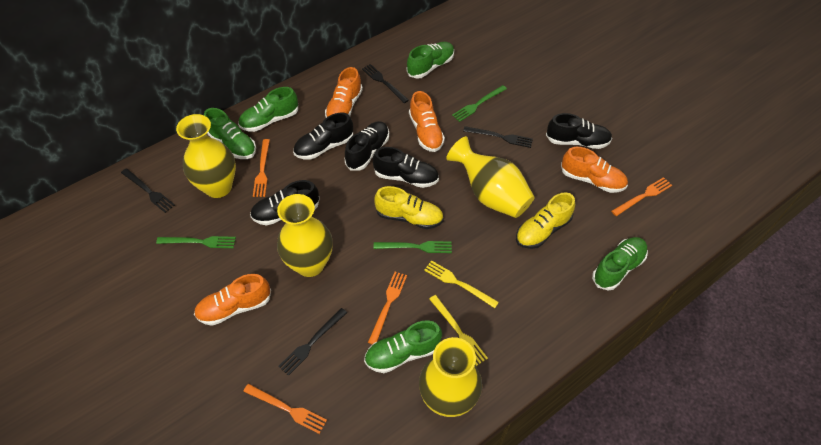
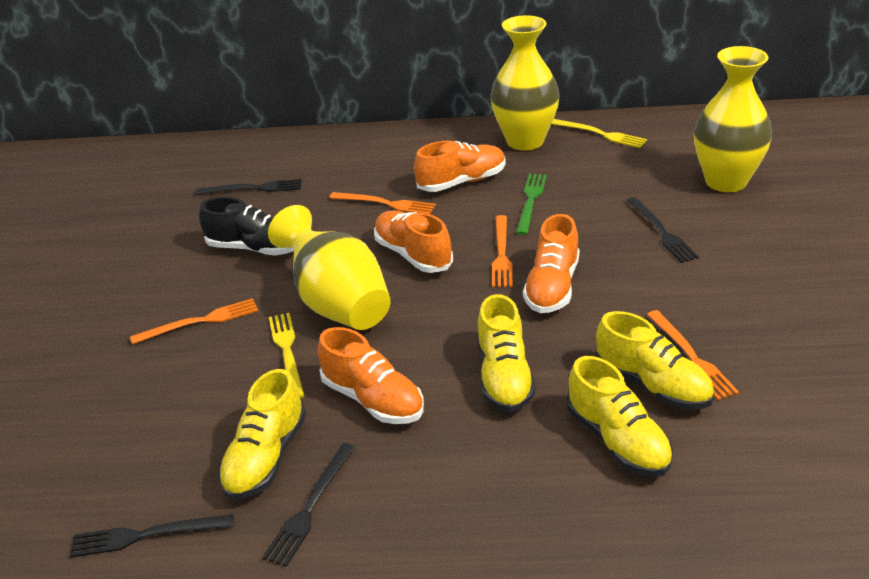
black shoe: 5 -> 1
green fork: 3 -> 1
green shoe: 5 -> 0
yellow shoe: 2 -> 4
yellow vase: 4 -> 3

